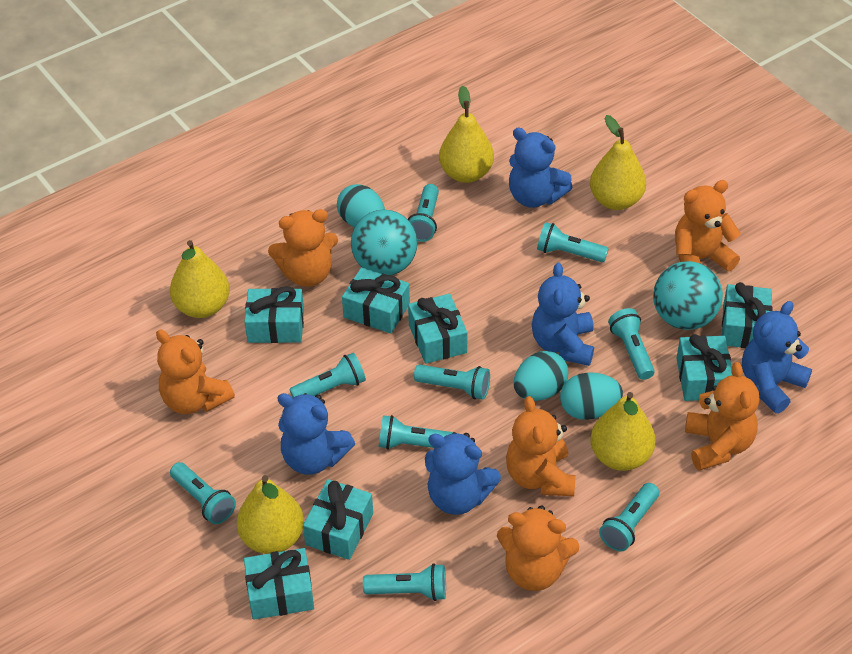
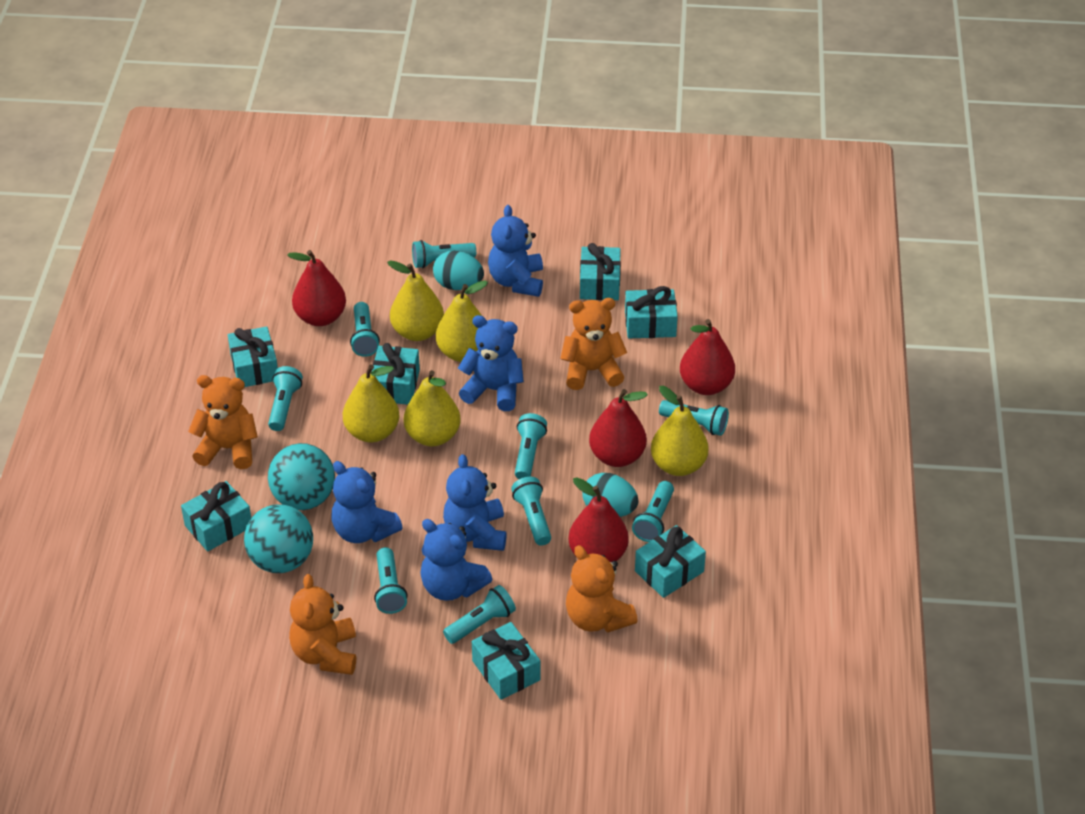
orange teddy bear: 6 -> 4
red pear: 0 -> 4
turquoise egg: 3 -> 2

